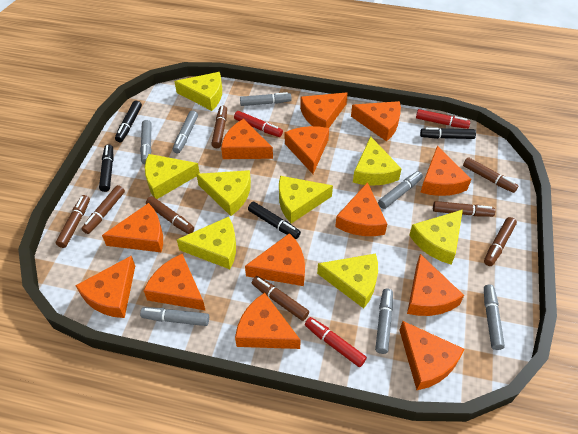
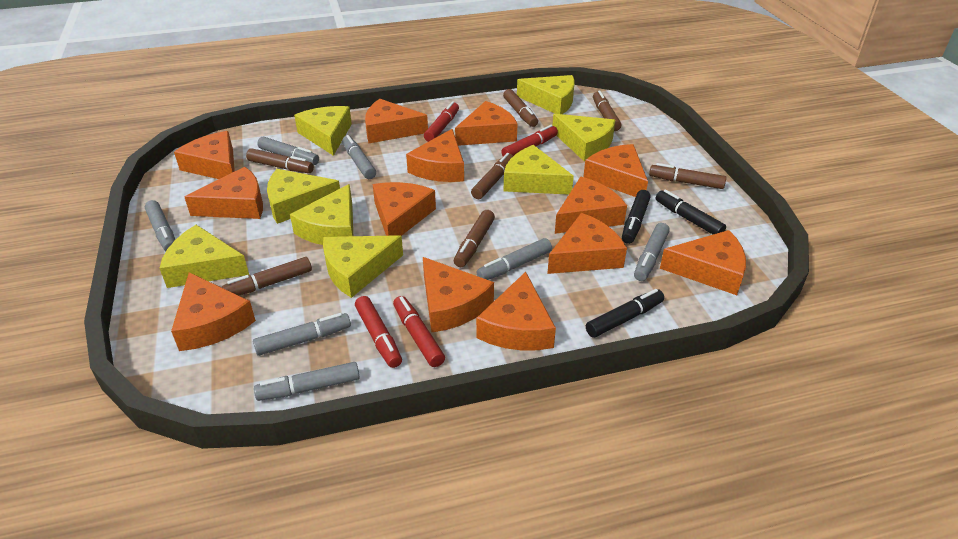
black marker: 4 -> 3
brown marker: 8 -> 7
red marker: 3 -> 4

